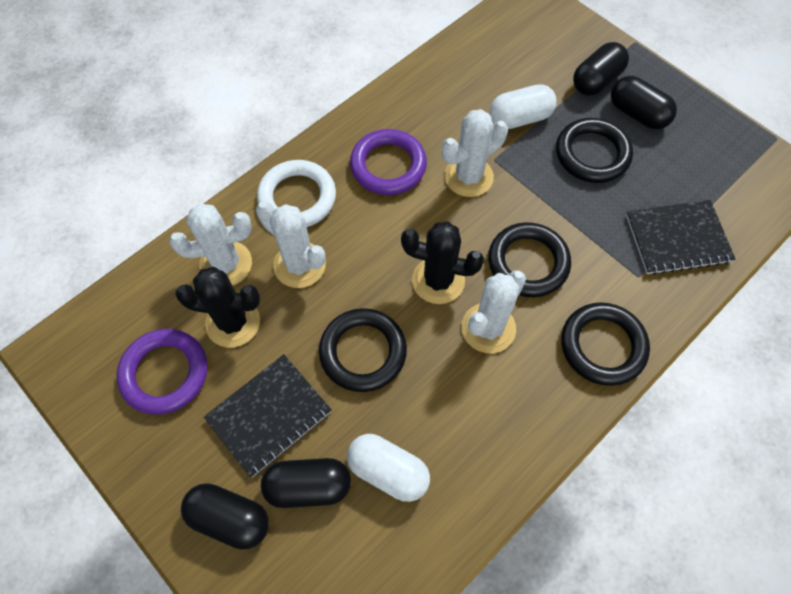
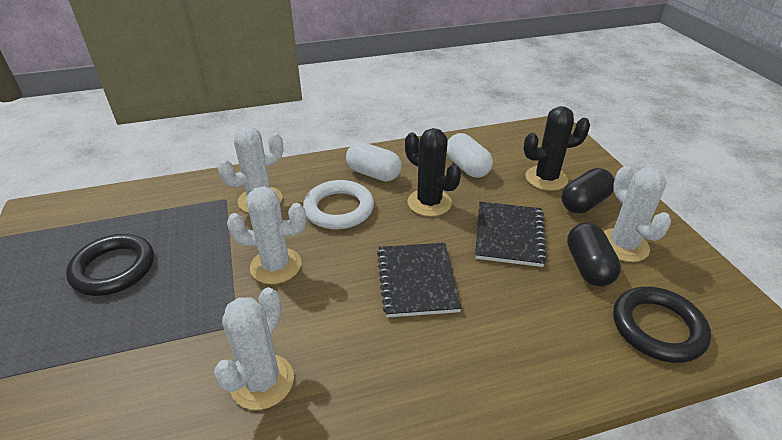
black capsule: 4 -> 2
black ring: 4 -> 2
purple ring: 2 -> 0

